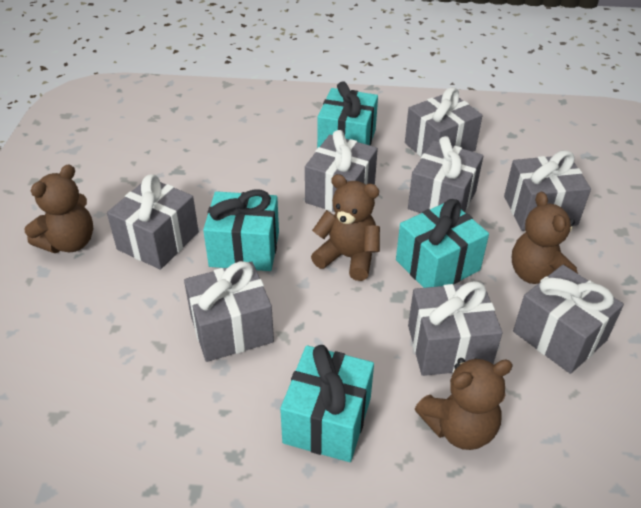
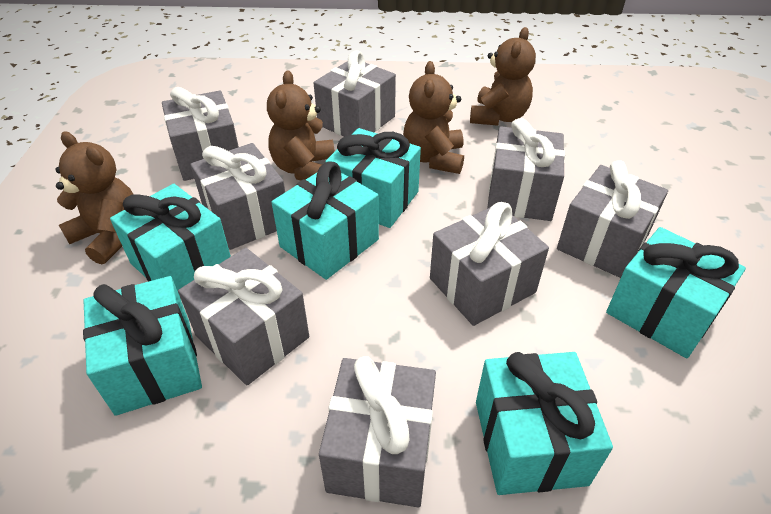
turquoise gift: 4 -> 6

